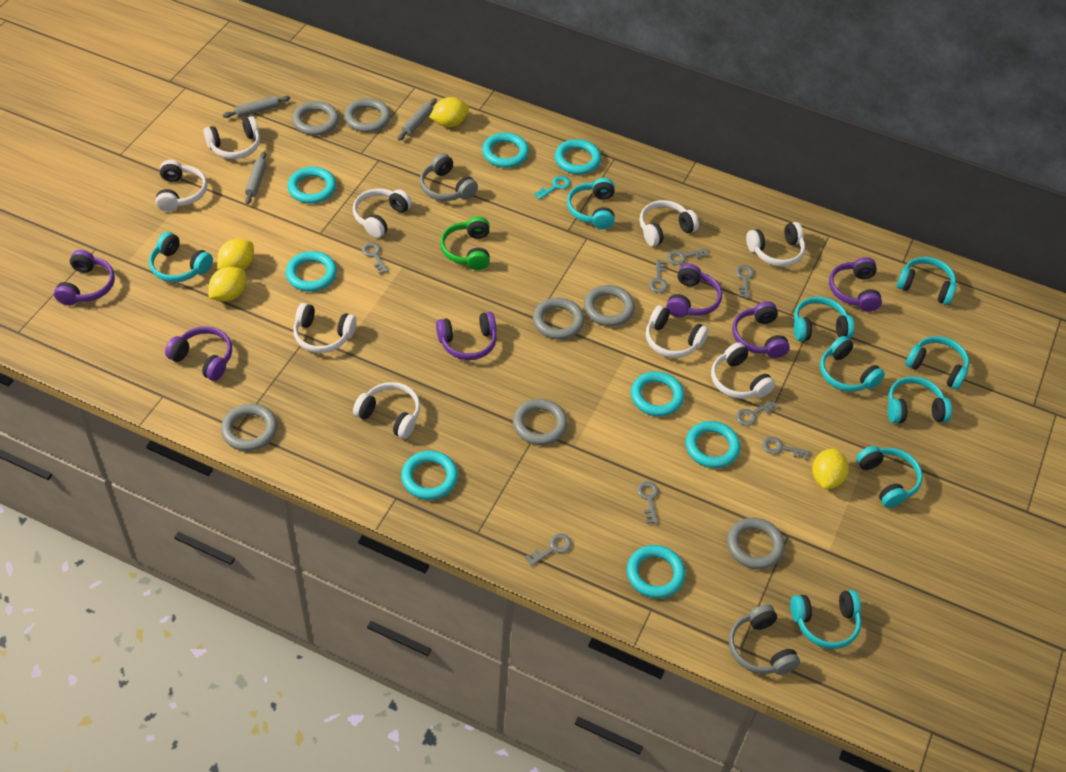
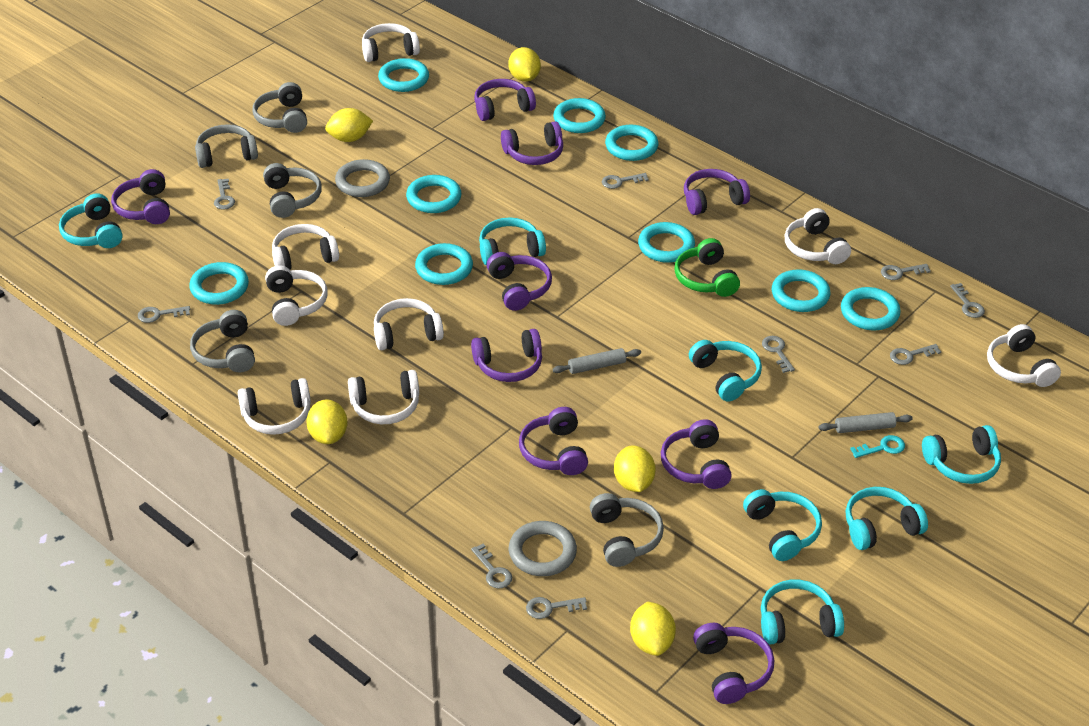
grey headphones: 2 -> 5
grey key: 8 -> 9
grey ring: 7 -> 2
grey rolling pin: 3 -> 2
purple headphones: 6 -> 9
turquoise headphones: 9 -> 7
turquoise ring: 8 -> 9
white headphones: 9 -> 8
yellow lemon: 4 -> 5

